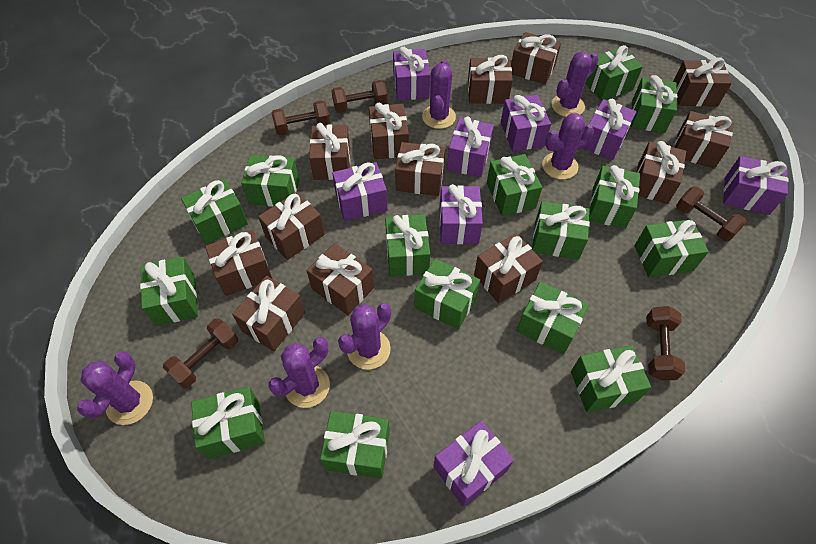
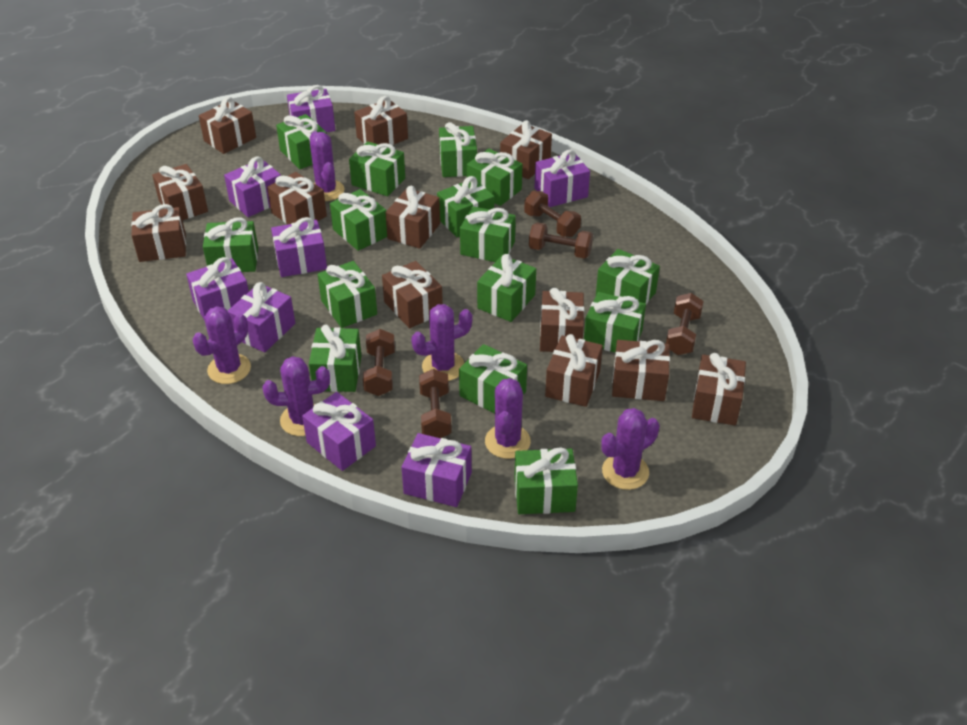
brown gift: 13 -> 12

